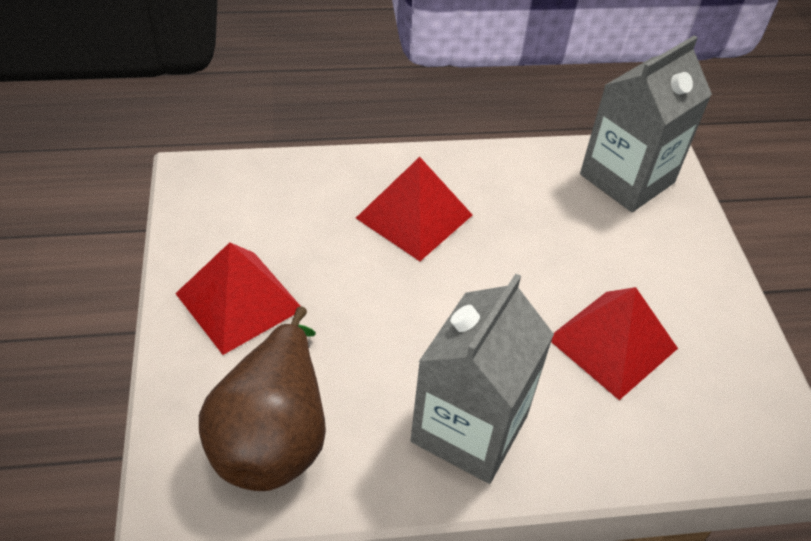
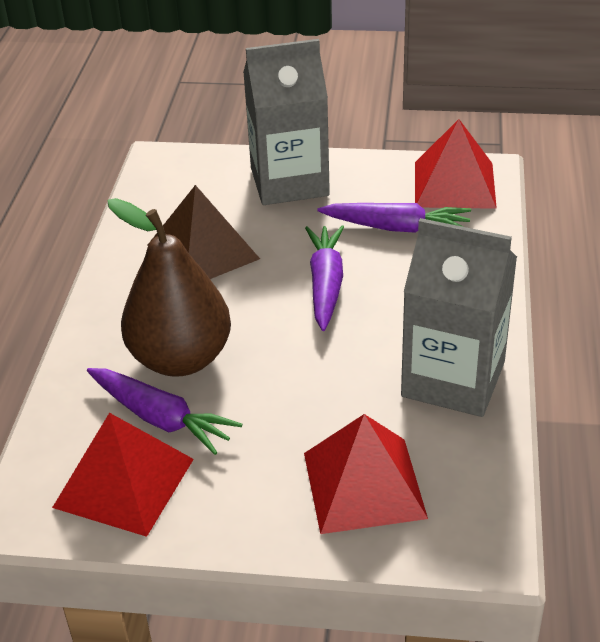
brown pyramid: 0 -> 1
purple carrot: 0 -> 3

